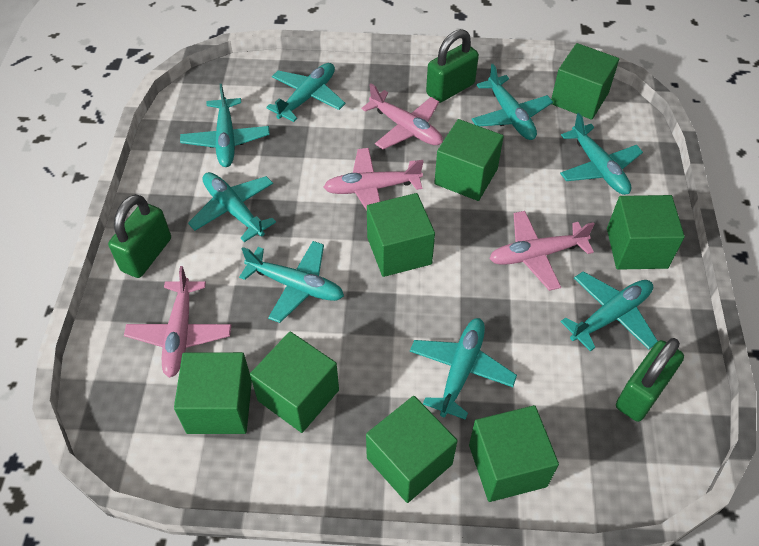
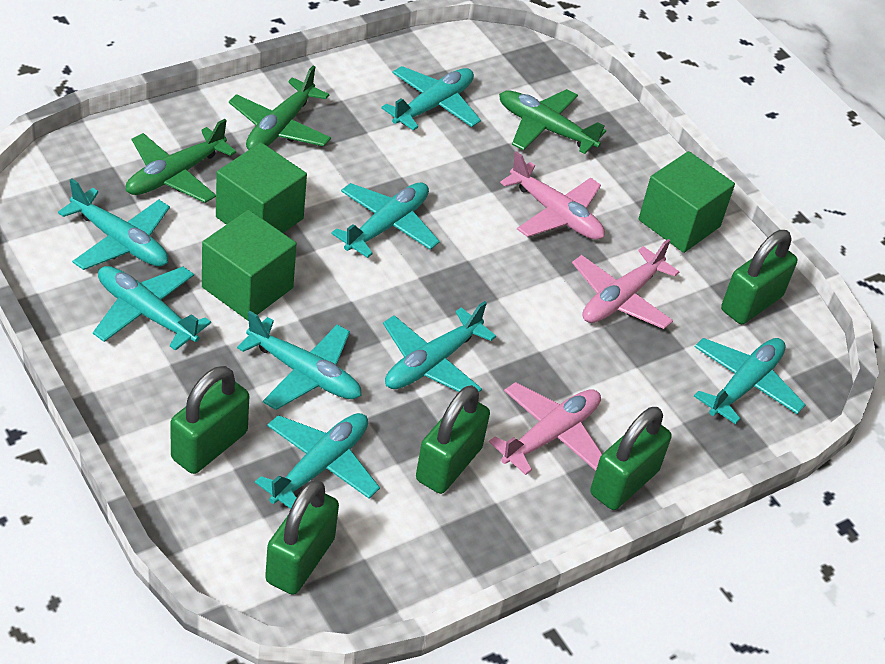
green cube: 8 -> 3
green padlock: 3 -> 5
green plane: 0 -> 3
pink plane: 4 -> 3

